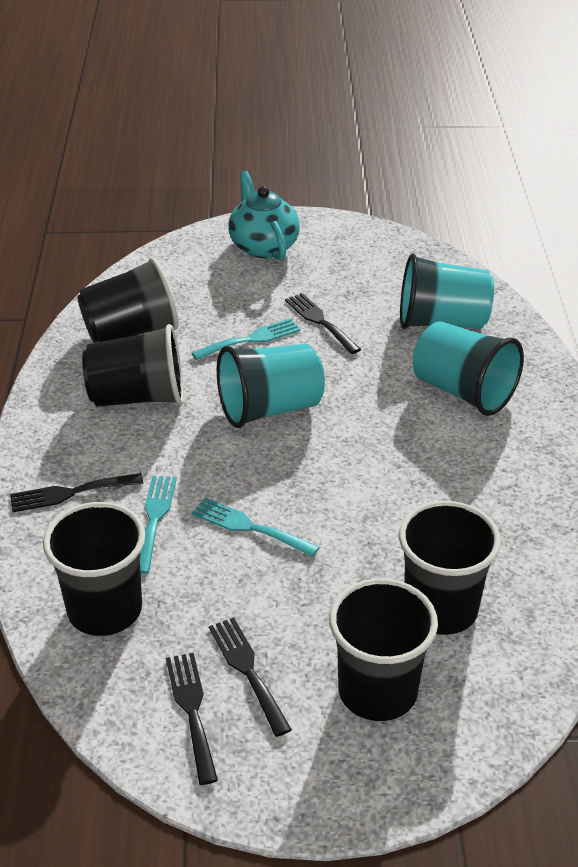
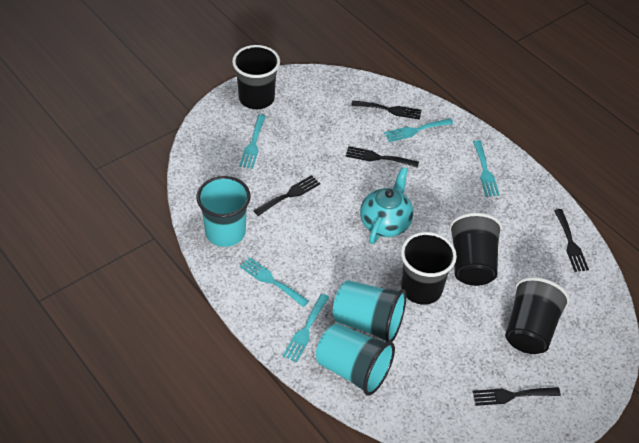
black cup: 5 -> 4
black fork: 4 -> 5
turquoise fork: 3 -> 5

